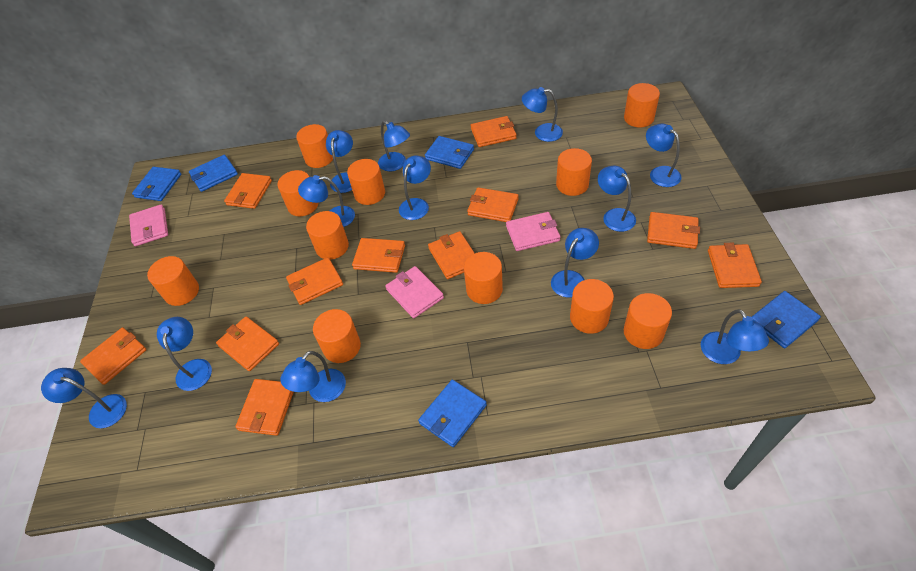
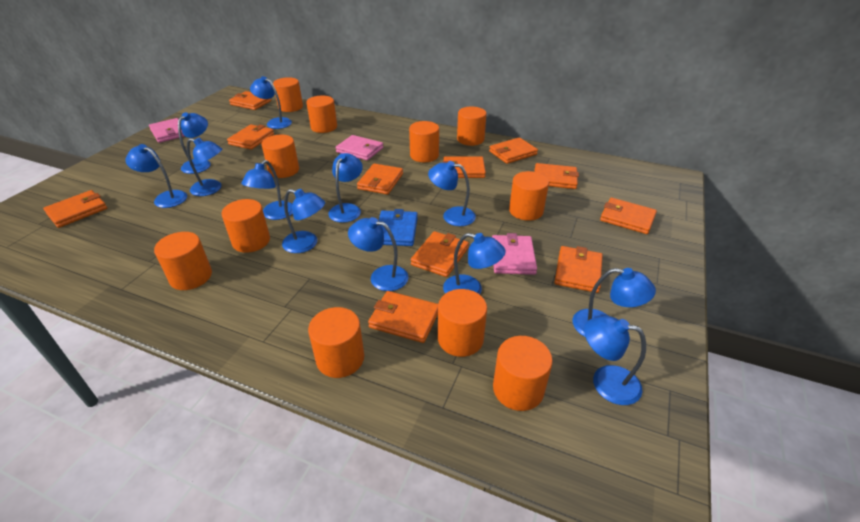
blue wallet: 5 -> 1

